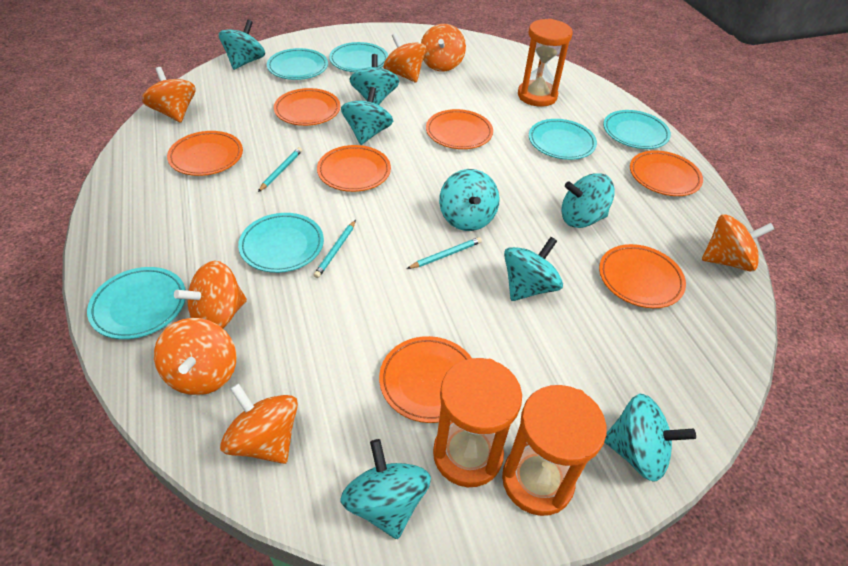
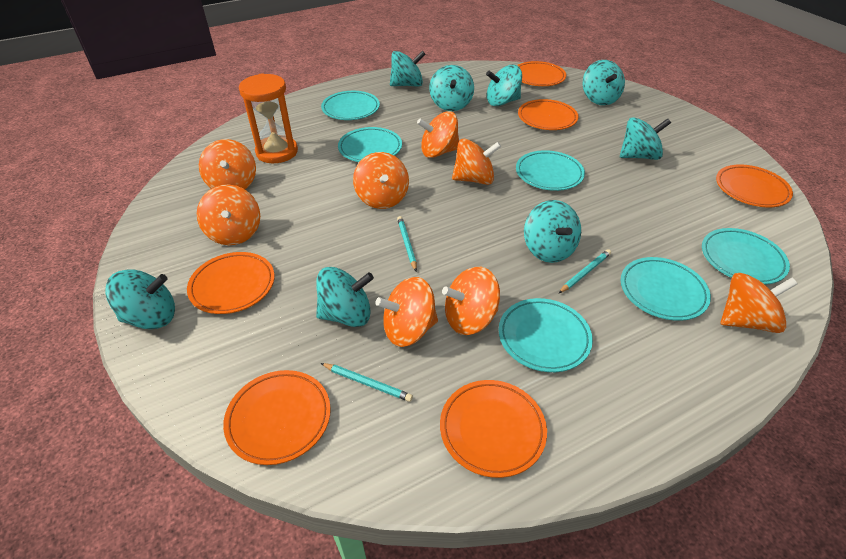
orange hourglass: 3 -> 1
orange plate: 7 -> 6
orange spinning top: 7 -> 8

